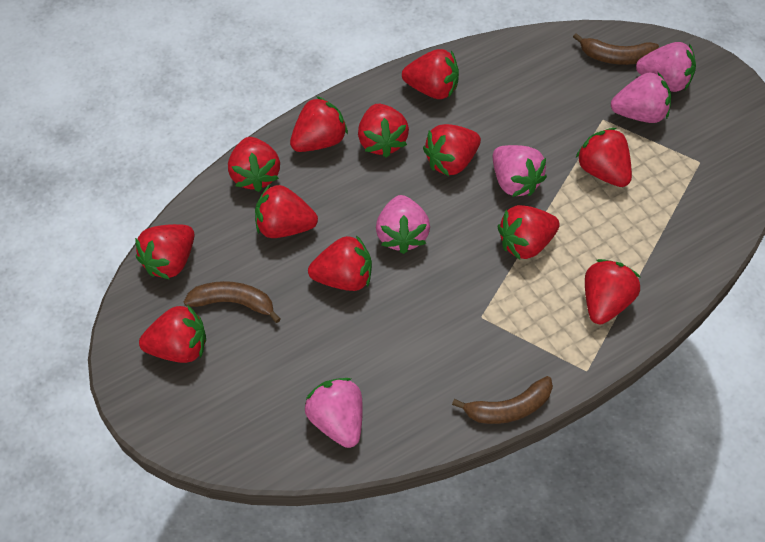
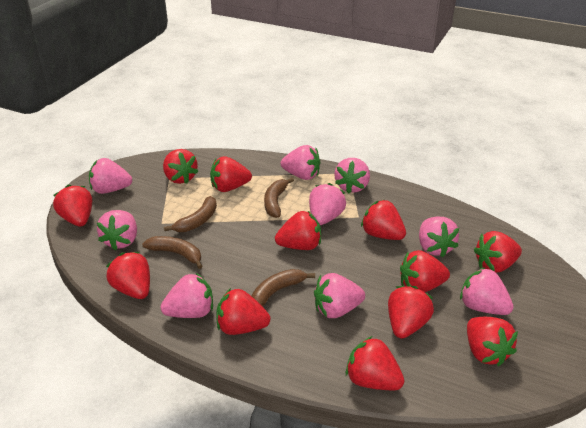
brown banana: 3 -> 4
pink strawberry: 5 -> 9

